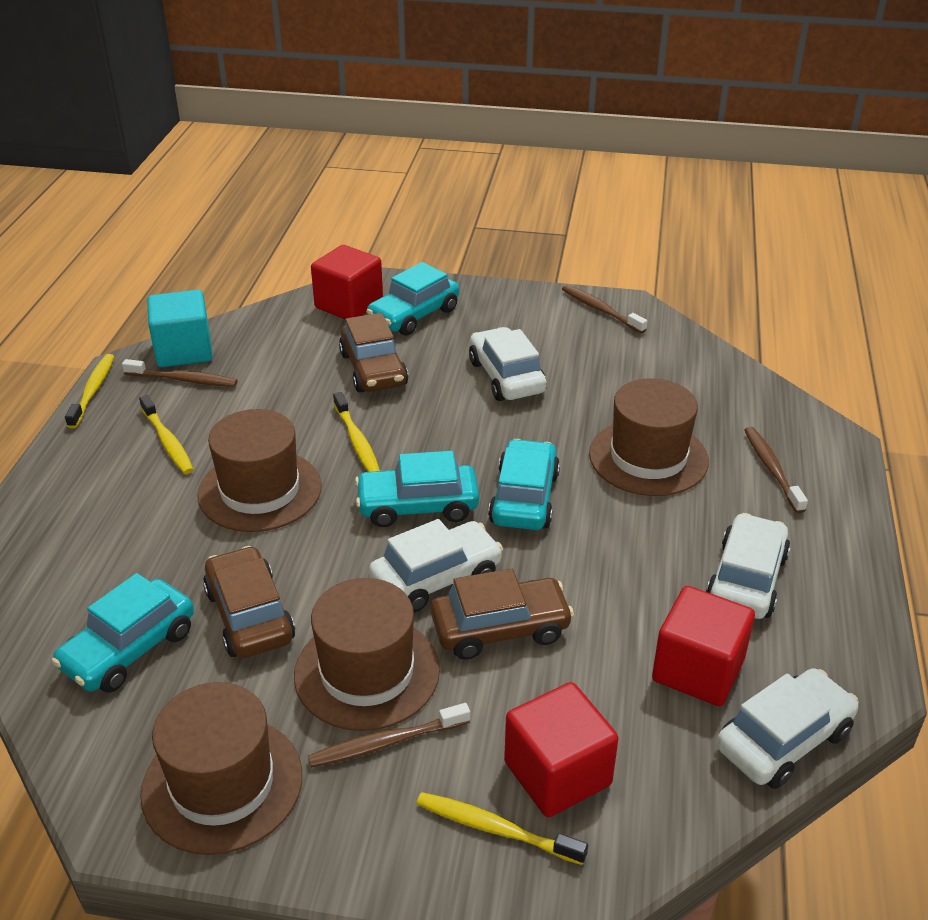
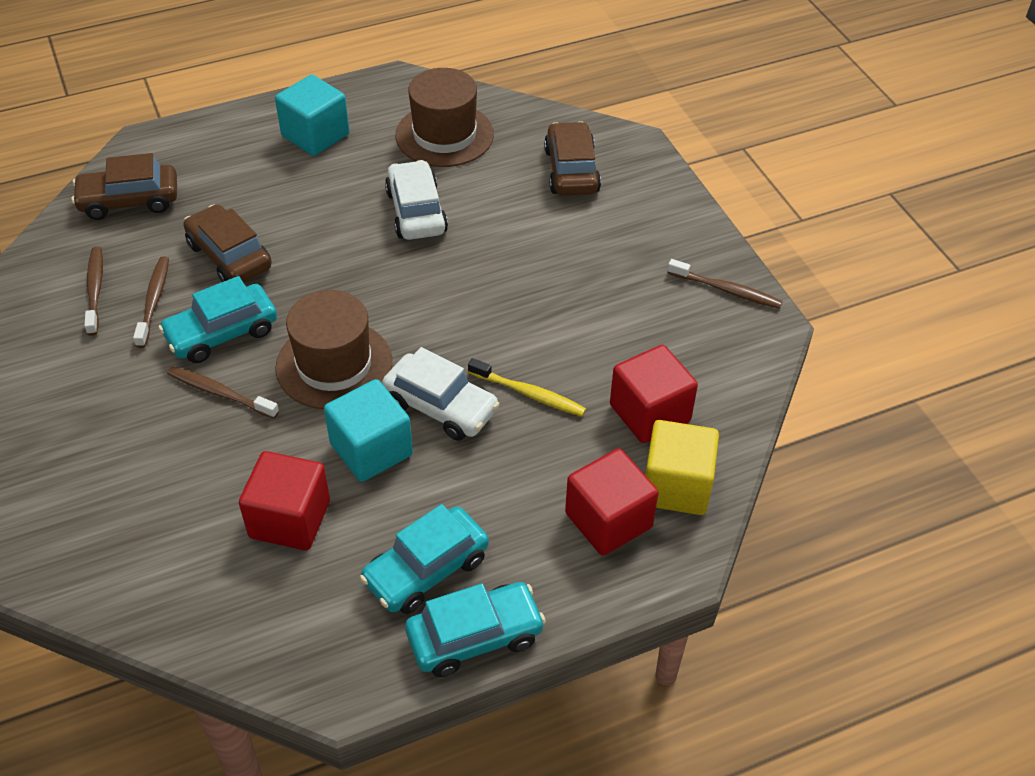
brown hat: 4 -> 2
turquoise car: 4 -> 3
turquoise cube: 1 -> 2
white car: 4 -> 2
yellow cube: 0 -> 1
yellow toothbrush: 4 -> 1

